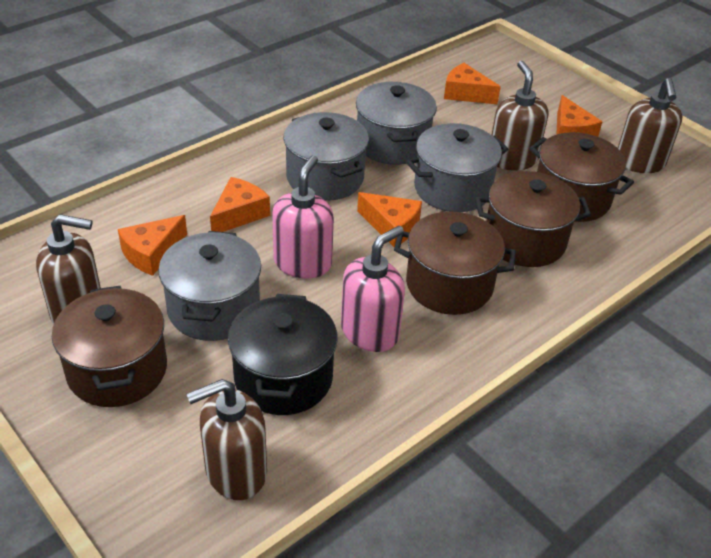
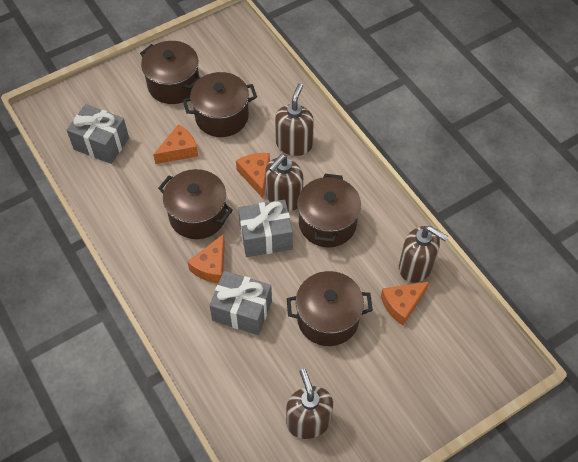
black pot: 1 -> 0
brown pot: 4 -> 5
grey gift: 0 -> 3
grey pot: 4 -> 0
orange cheese: 5 -> 4
pink soap dispenser: 2 -> 0

